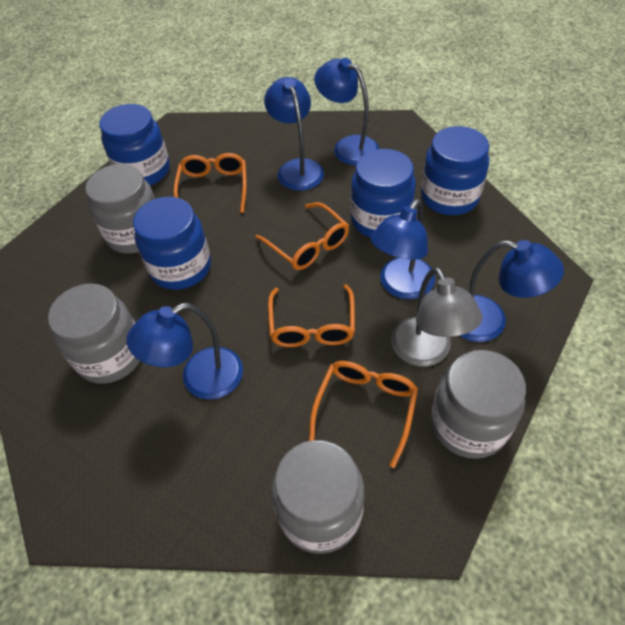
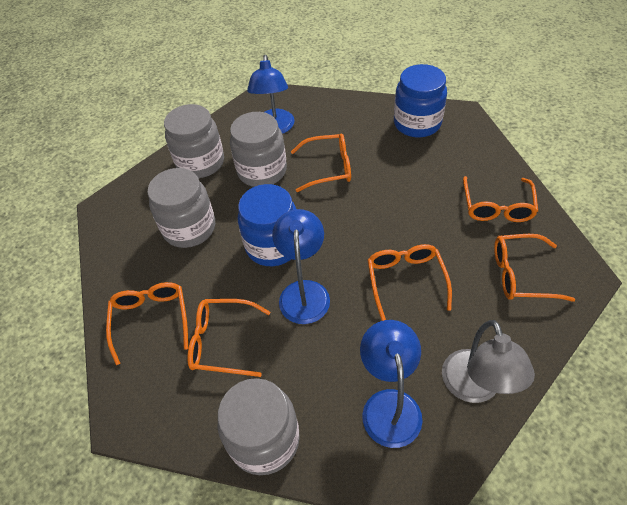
blue jar: 4 -> 2
blue lamp: 5 -> 3
orange glasses: 4 -> 6

